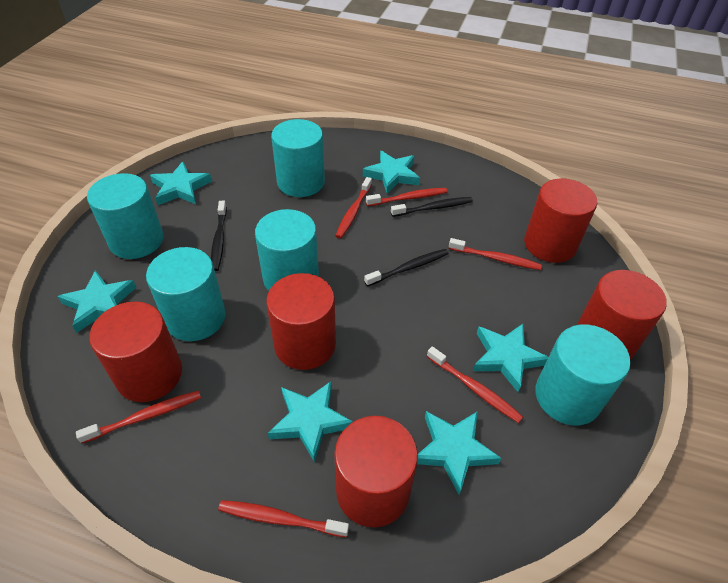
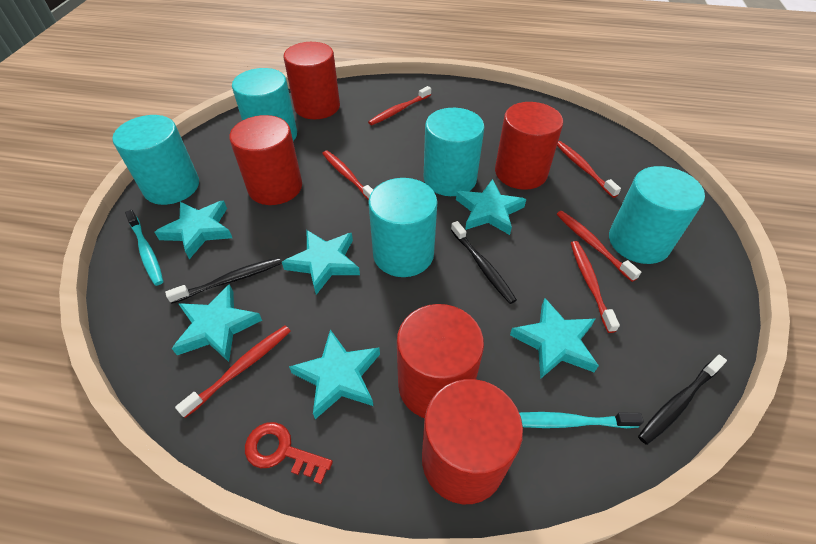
red key: 0 -> 1
turquoise toothbrush: 0 -> 2

